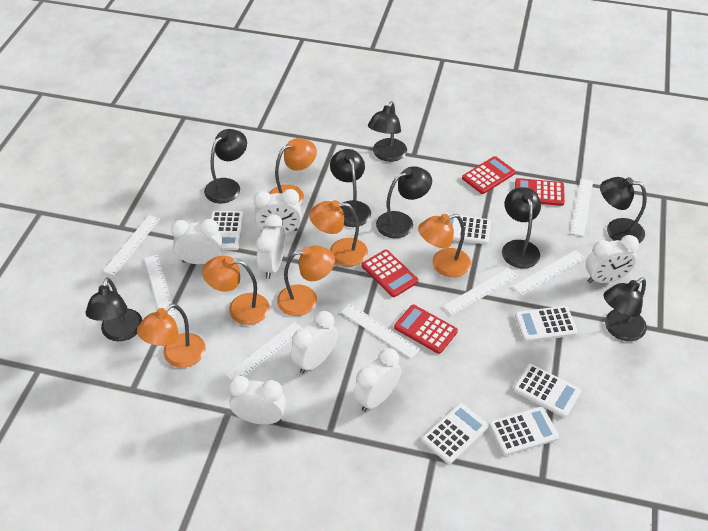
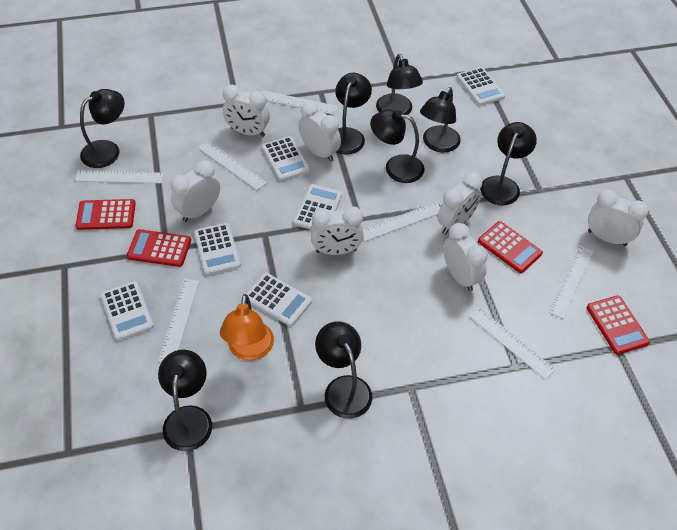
orange lamp: 6 -> 1

